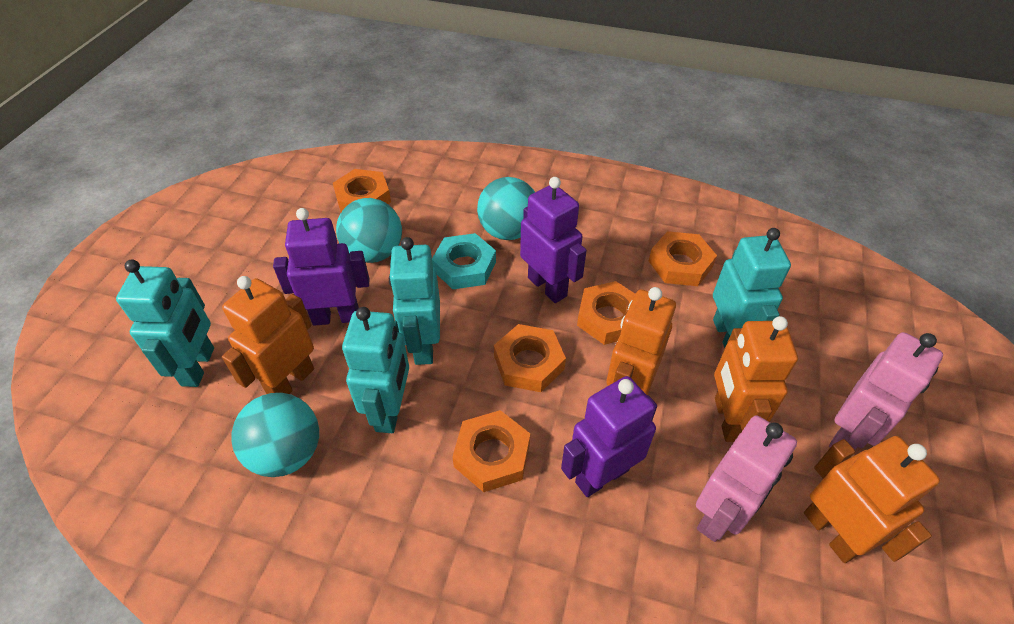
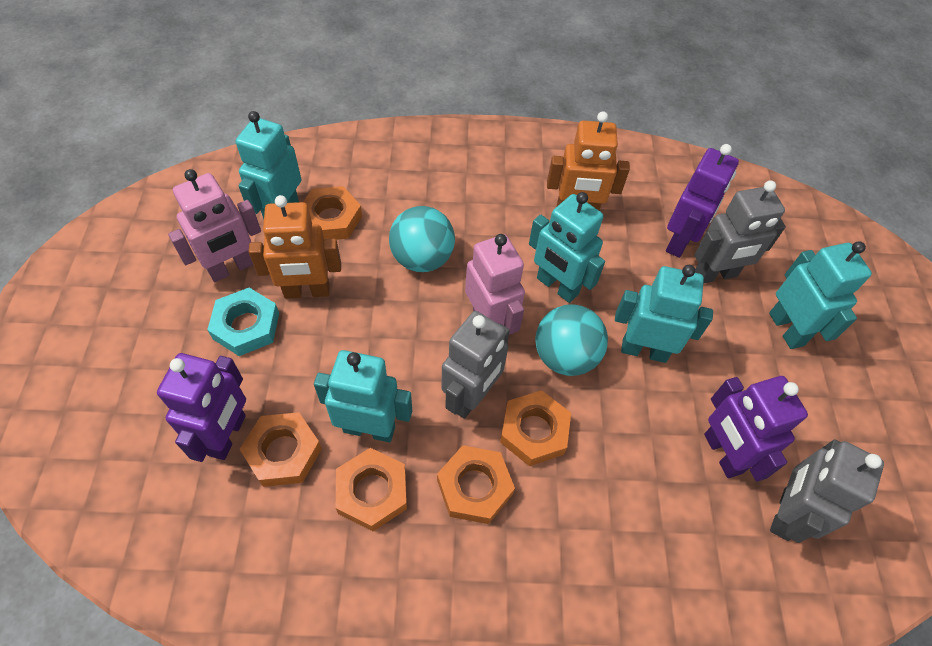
grey robot: 0 -> 3
orange robot: 4 -> 2
turquoise ball: 3 -> 2
turquoise robot: 4 -> 5

